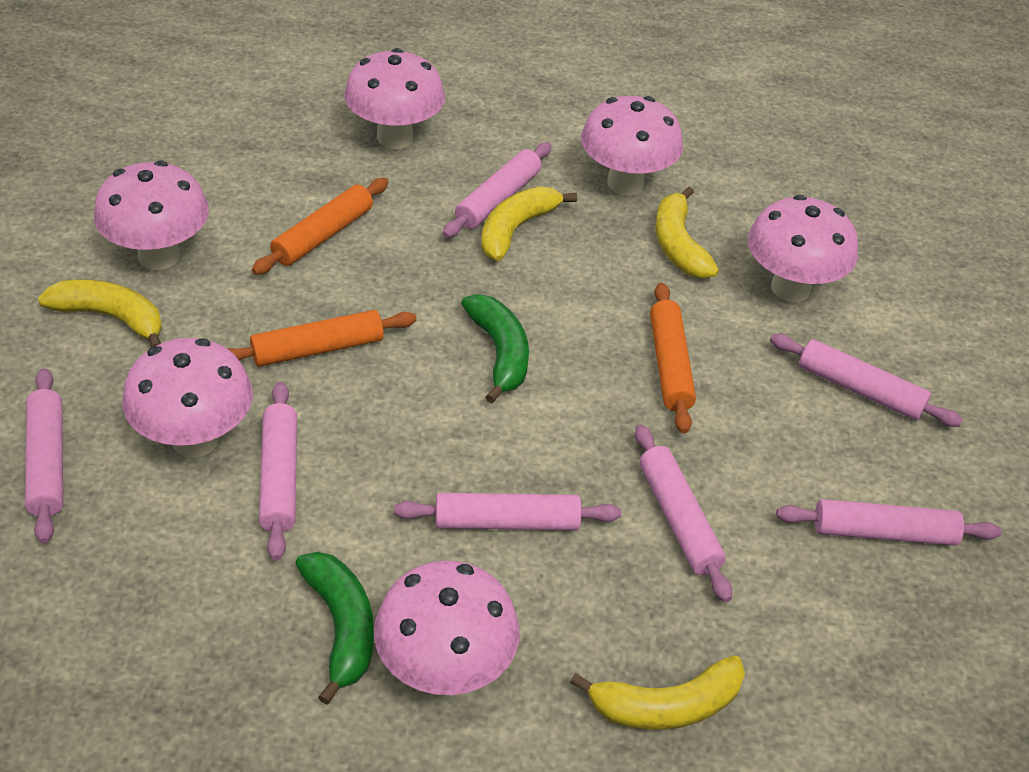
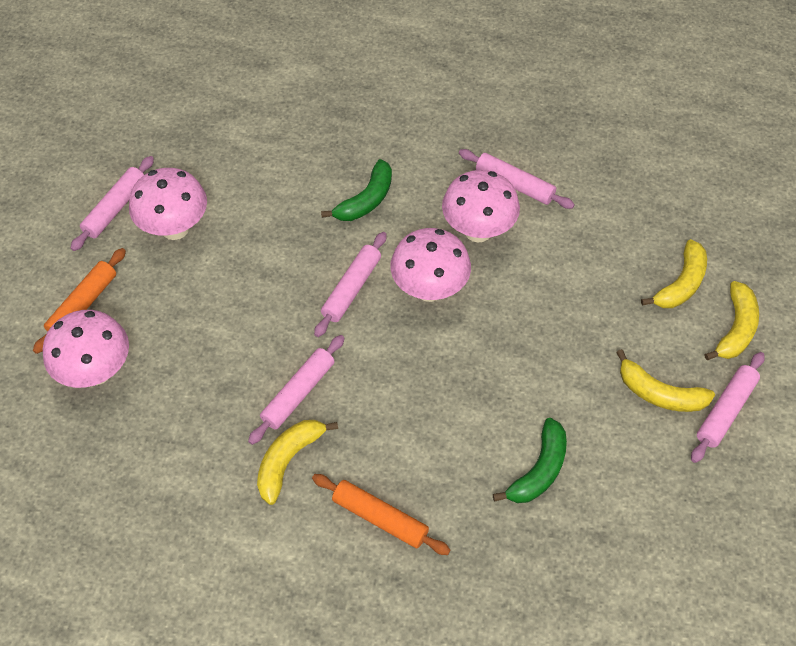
orange rolling pin: 3 -> 2
pink mushroom: 6 -> 4
pink rolling pin: 7 -> 5

